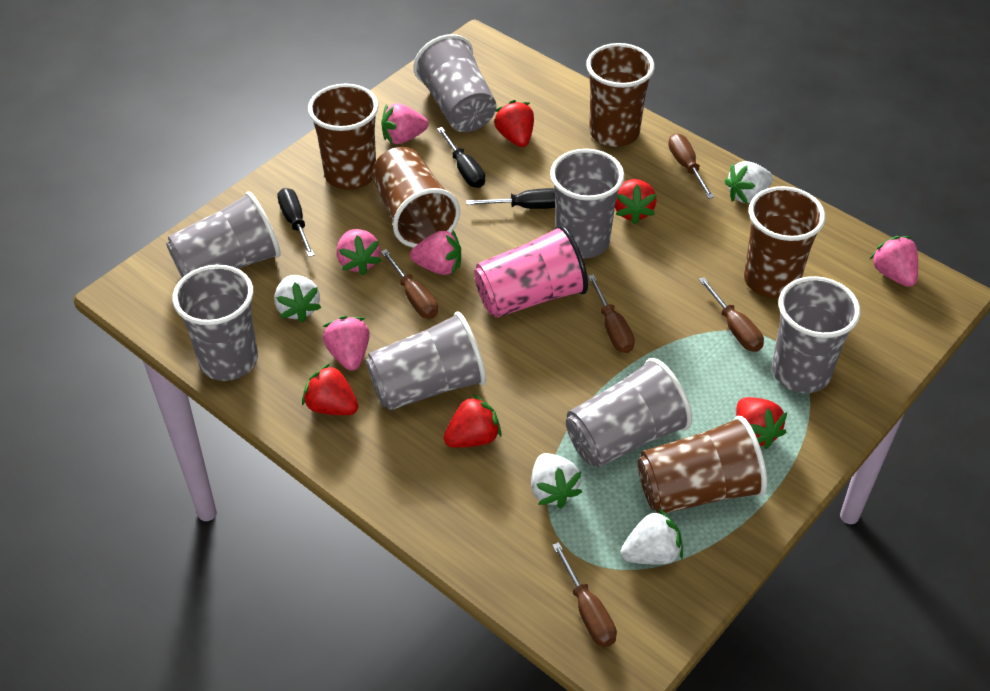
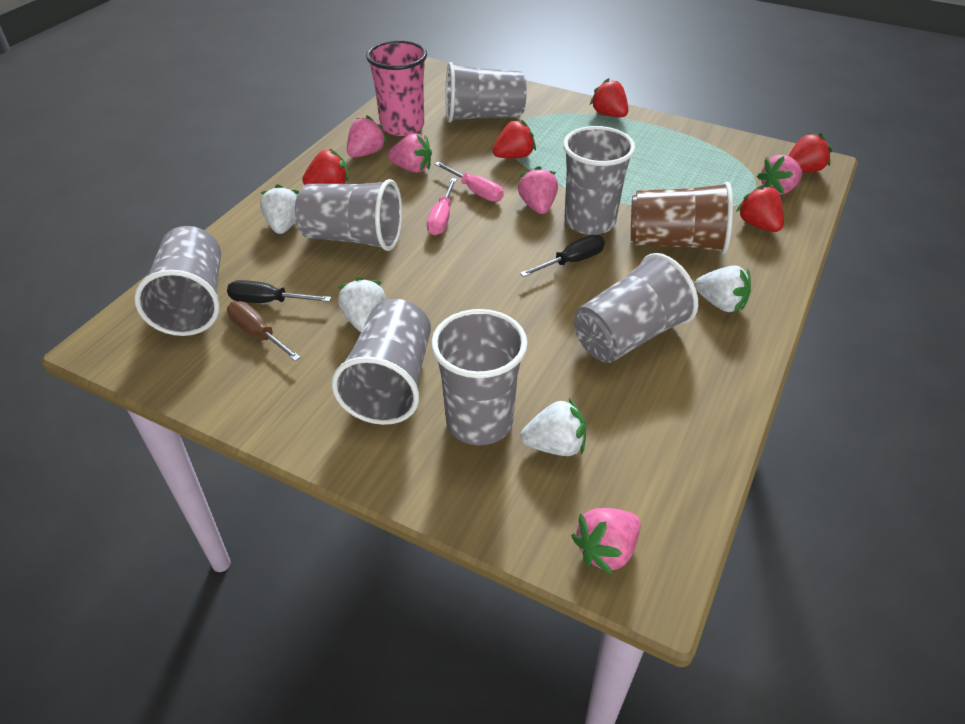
black screwdriver: 3 -> 2
brown cup: 5 -> 1
brown screwdriver: 5 -> 1
pink screwdriver: 0 -> 2

